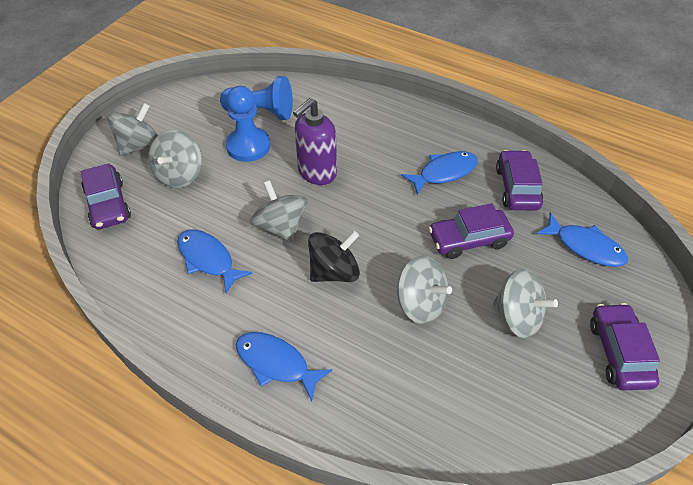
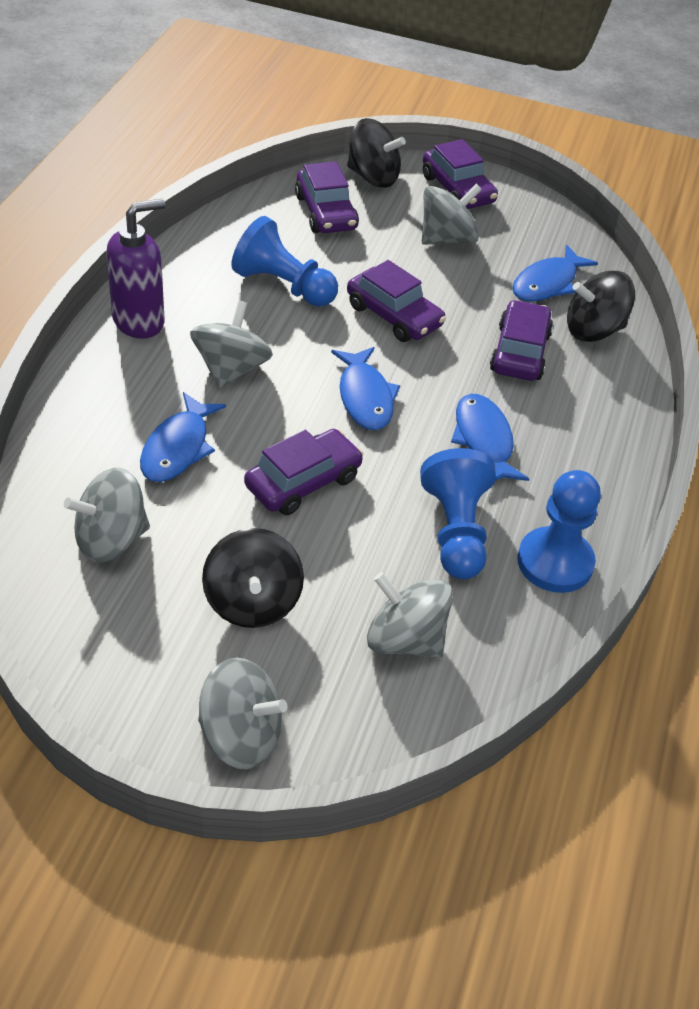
black spinning top: 1 -> 3
blue pawn: 2 -> 3
purple car: 4 -> 5

